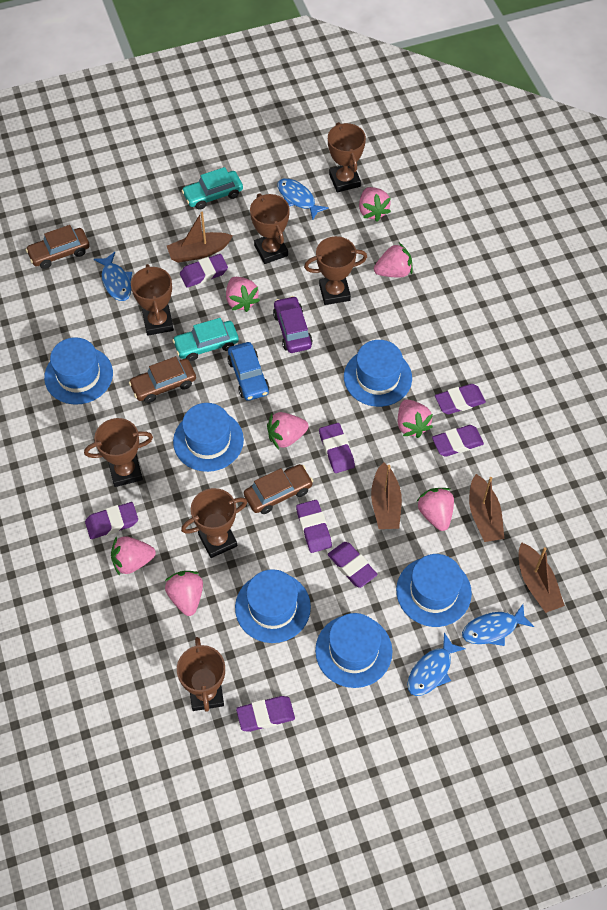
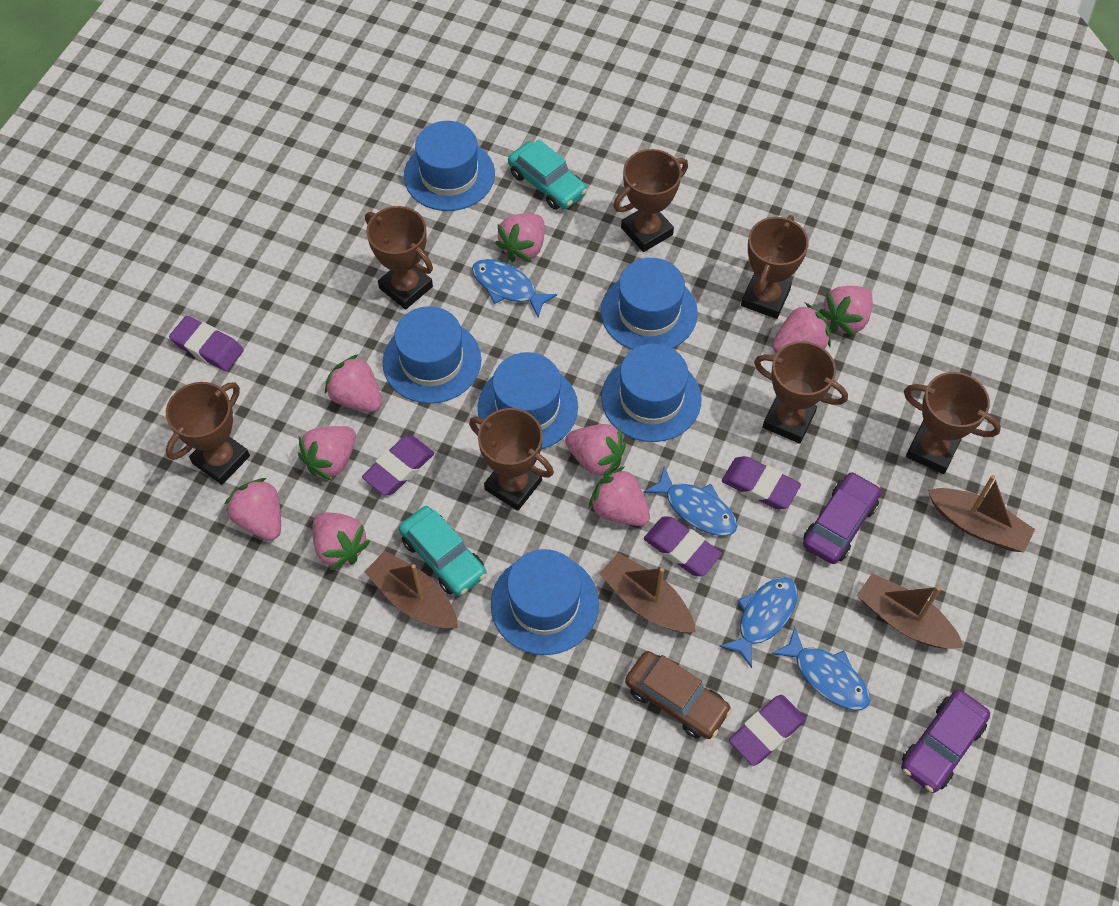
blue car: 1 -> 0
brown car: 3 -> 1
pink strawberry: 8 -> 9
purple car: 1 -> 2
purple eraser: 8 -> 5

